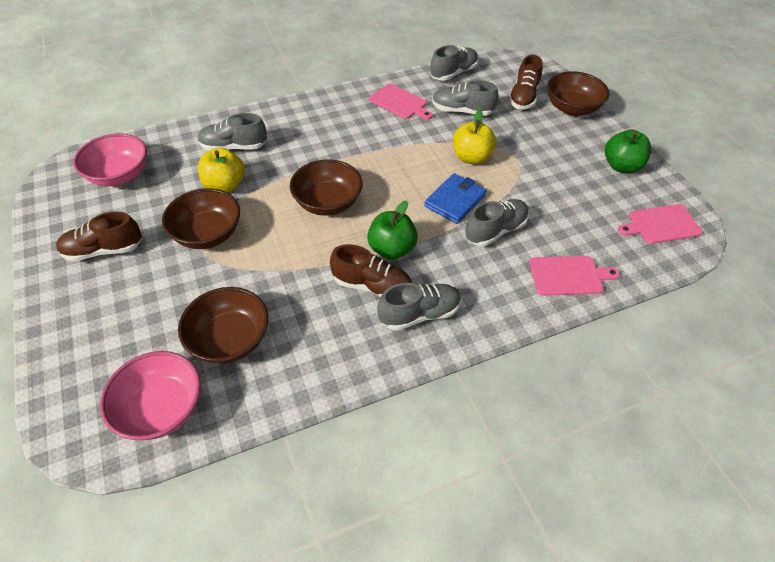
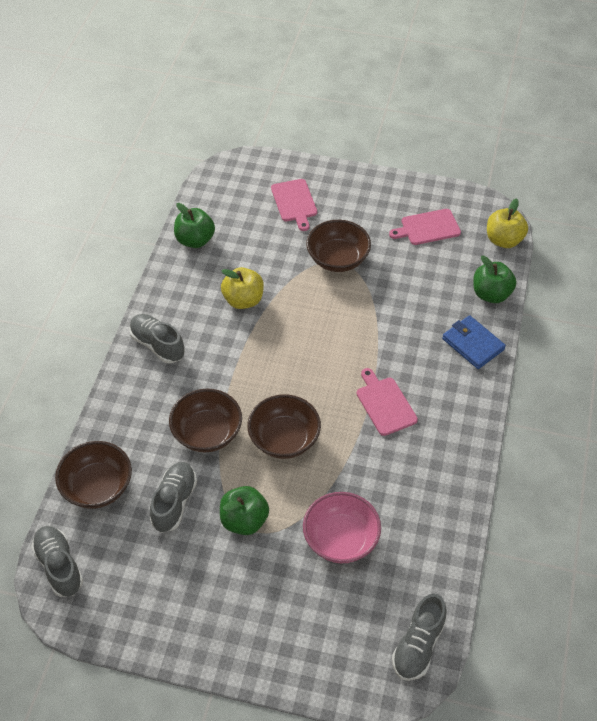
brown shoe: 3 -> 0
green apple: 2 -> 3
grey shoe: 5 -> 4
pink bowl: 2 -> 1

